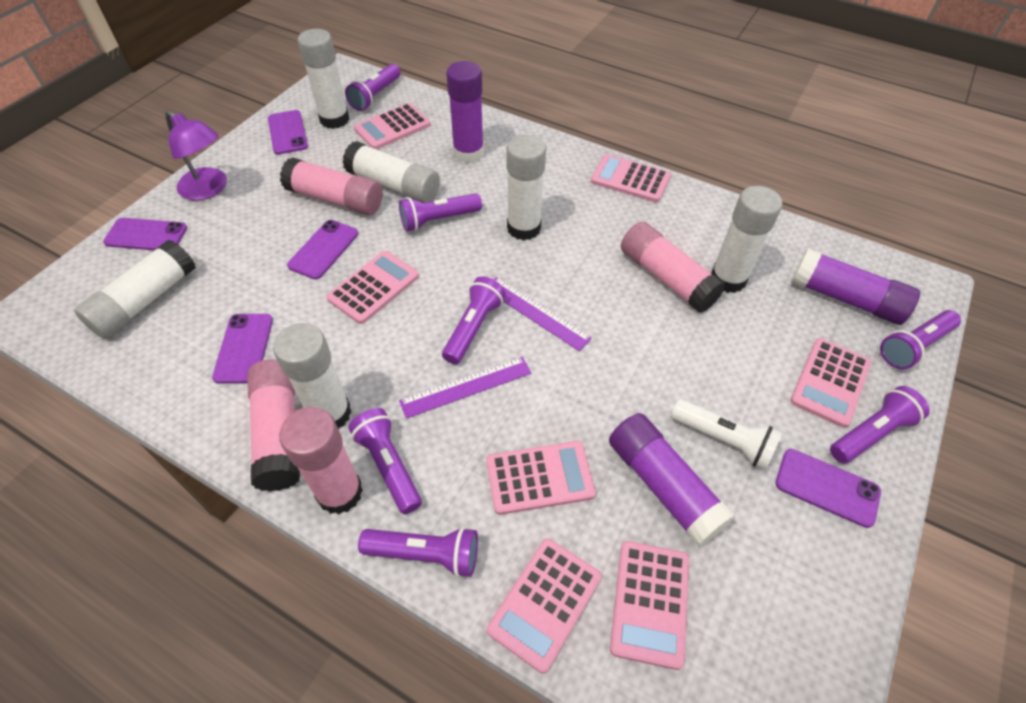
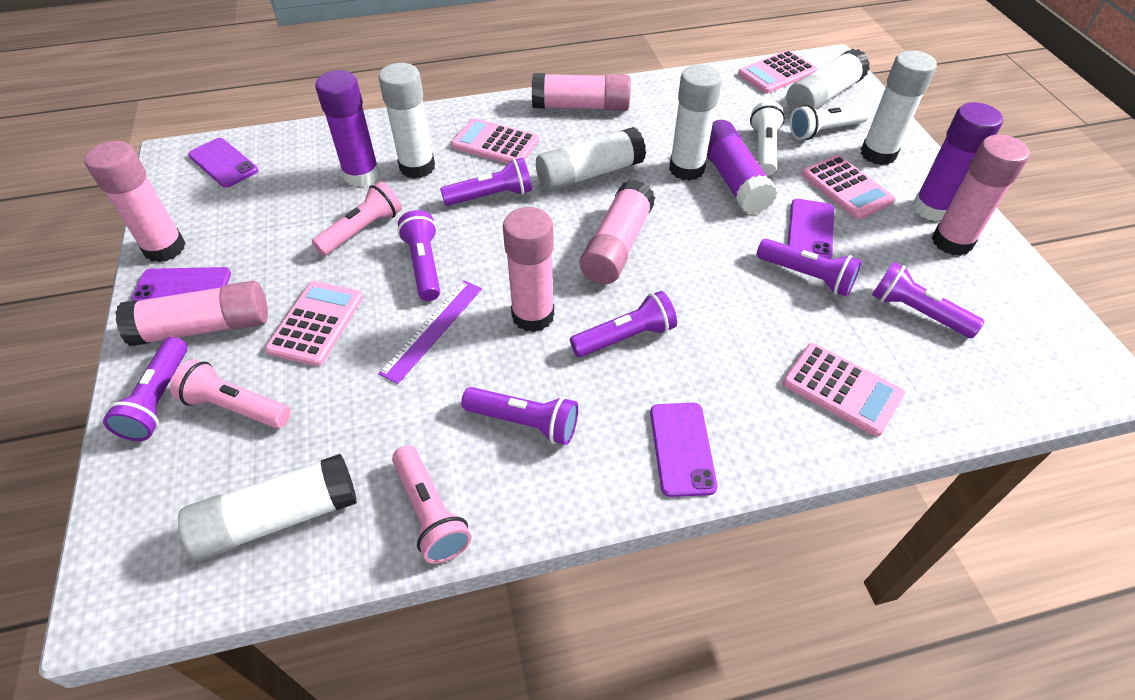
pink calculator: 7 -> 5
pink flashlight: 0 -> 3
pink glue stick: 4 -> 6
purple lamp: 1 -> 0
purple phone: 5 -> 4
purple ruler: 2 -> 1
white flashlight: 1 -> 2

